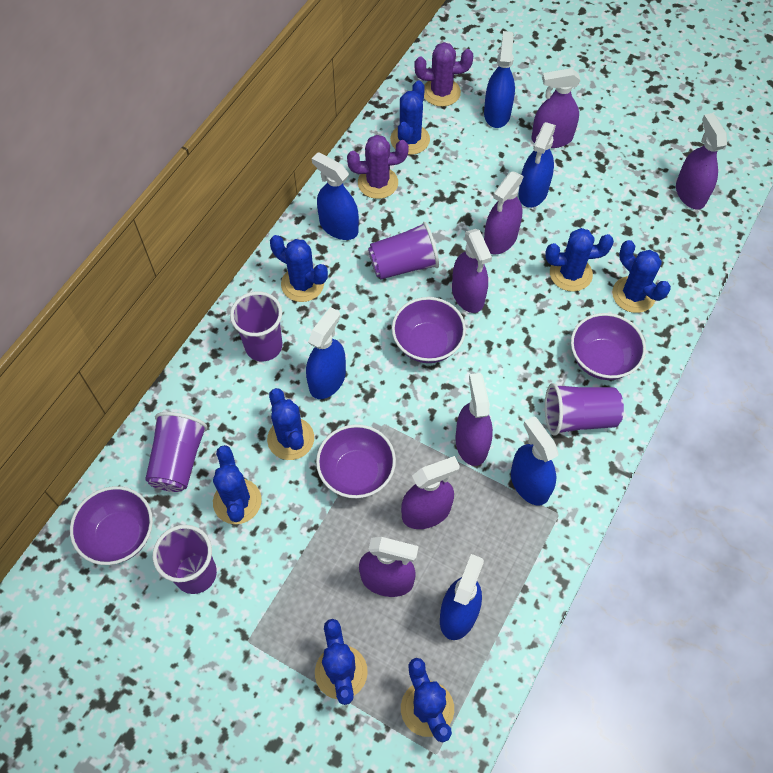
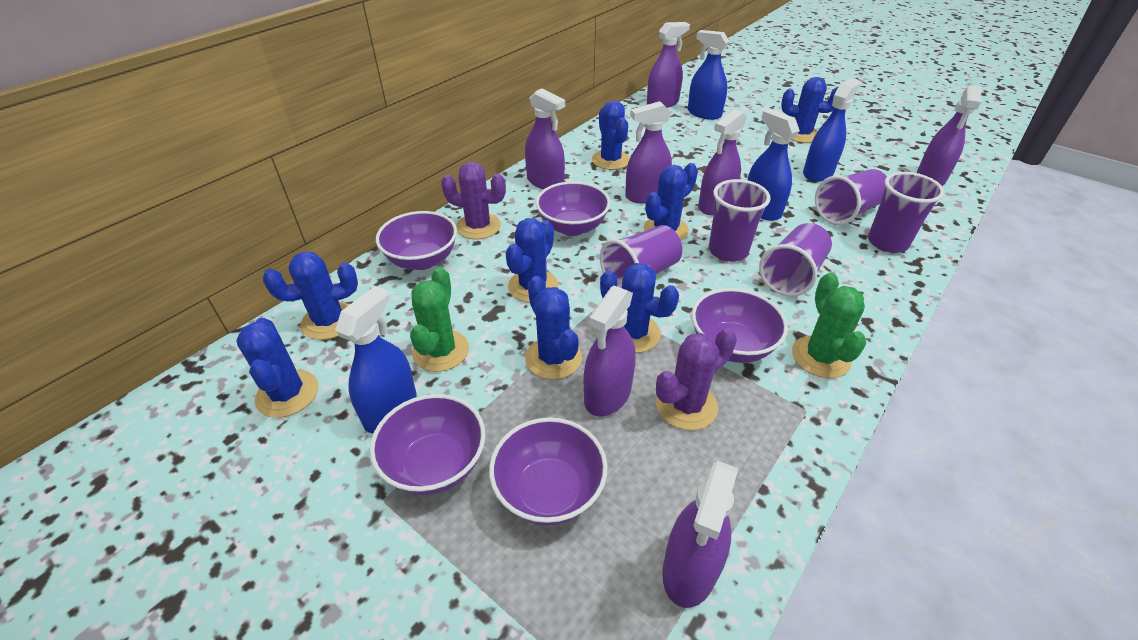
blue spray bottle: 6 -> 4
green cactus: 0 -> 2
purple bowl: 4 -> 5

